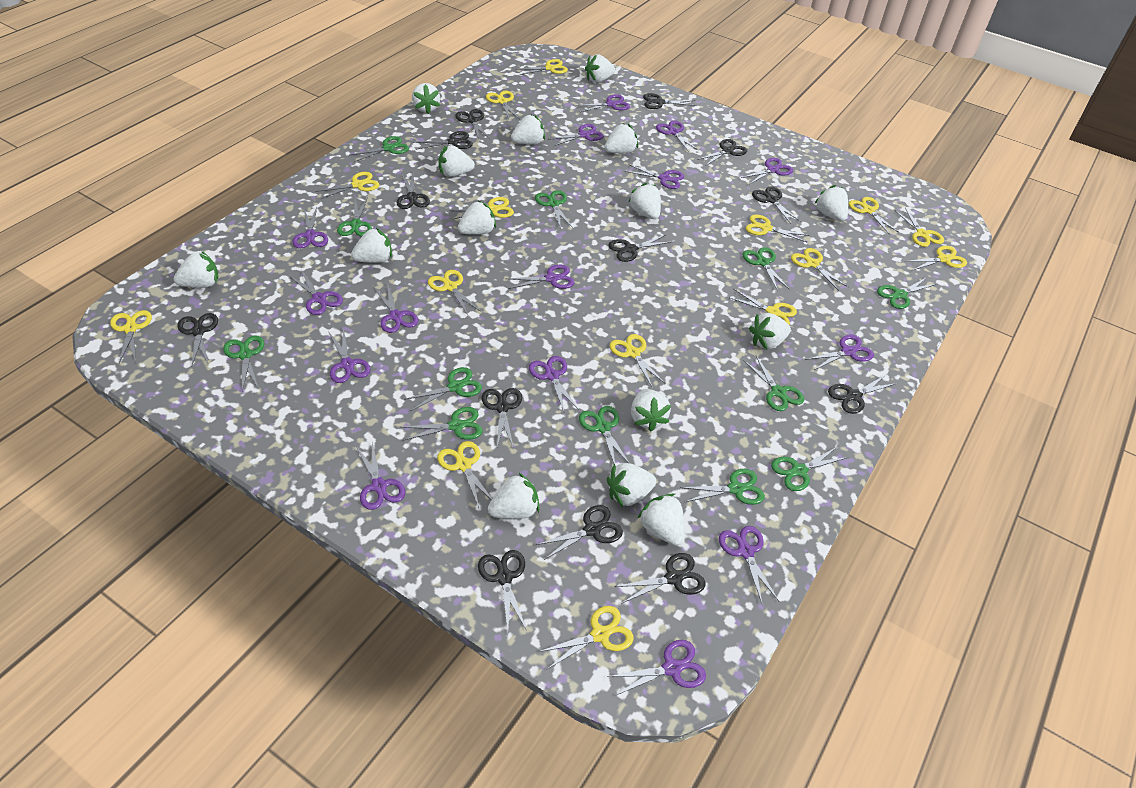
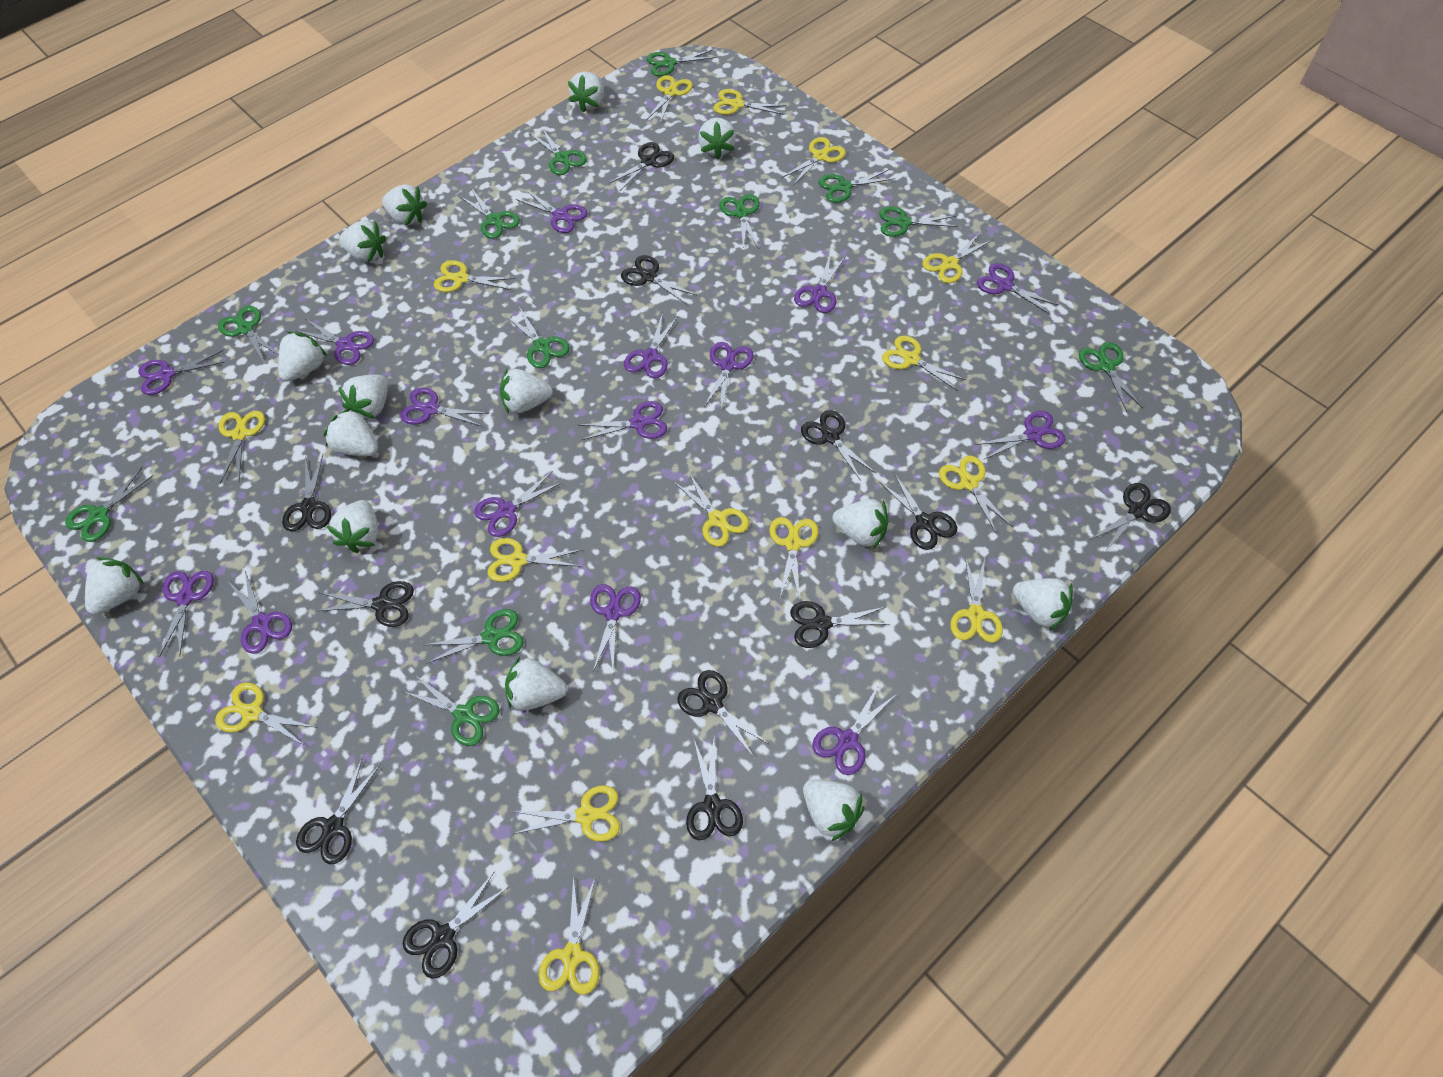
black scissors: 13 -> 12
white strawberry: 15 -> 14

